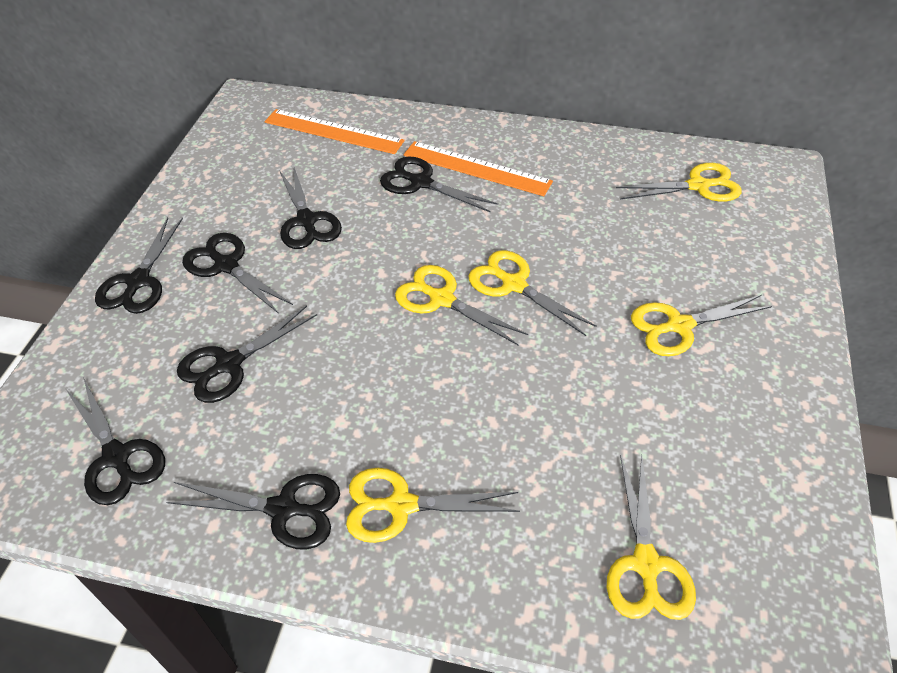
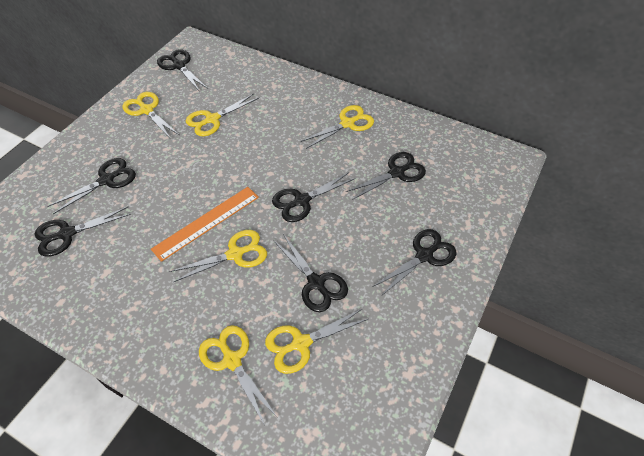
orange ruler: 2 -> 1

